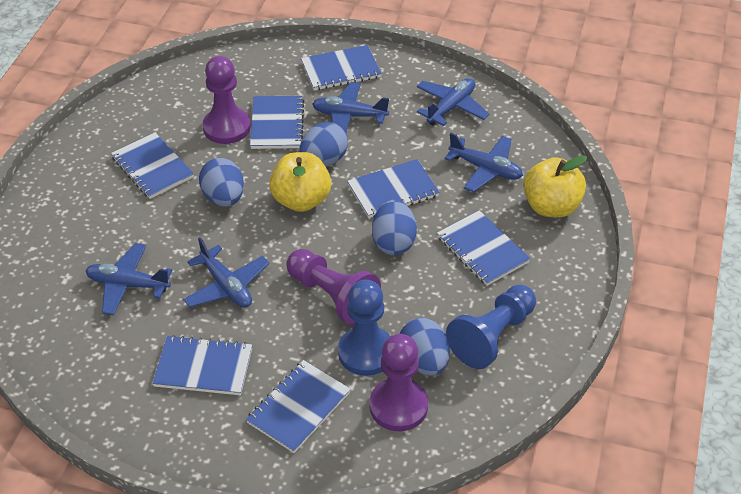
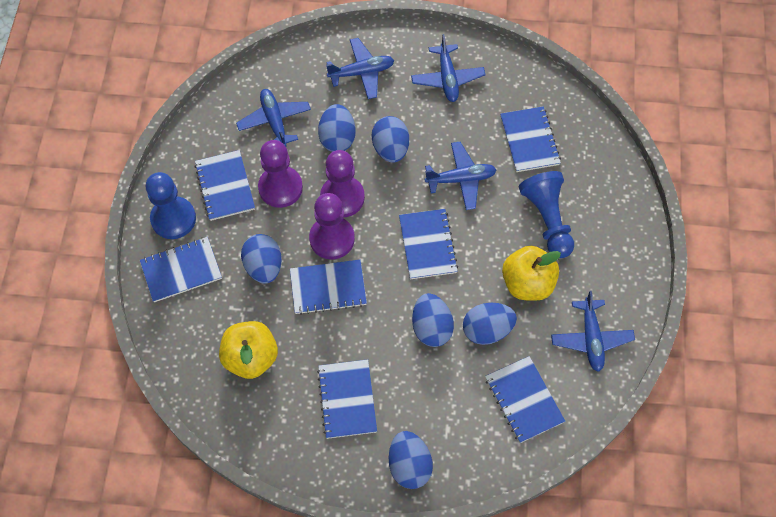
blue egg: 4 -> 6

